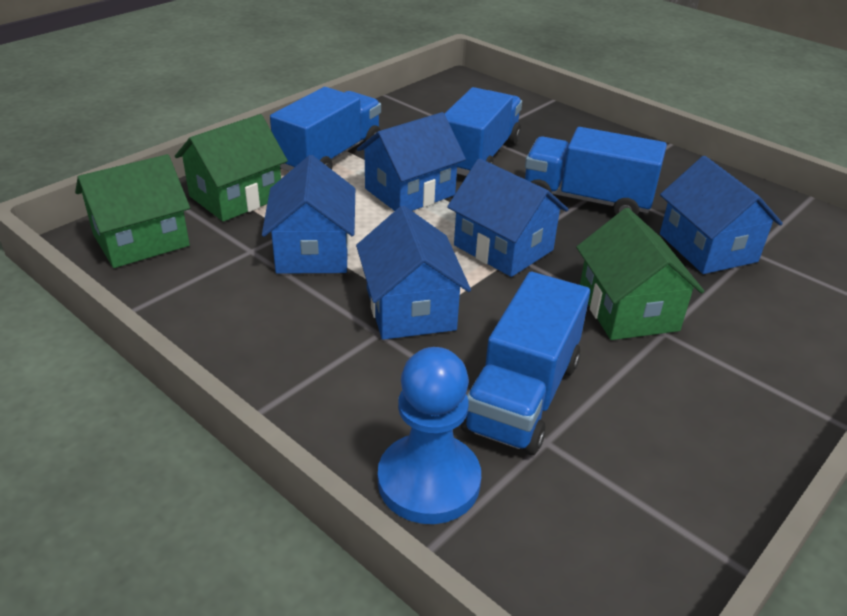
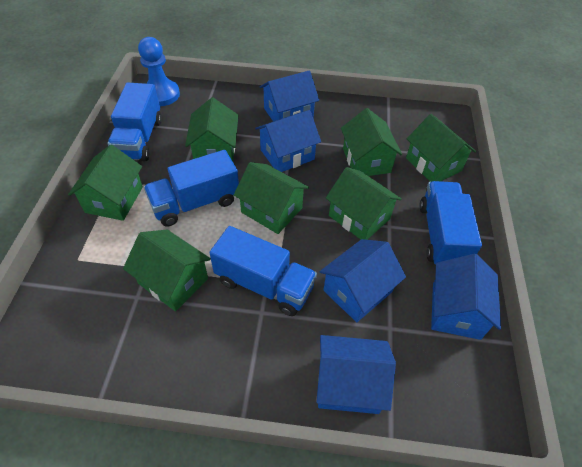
green house: 3 -> 7

